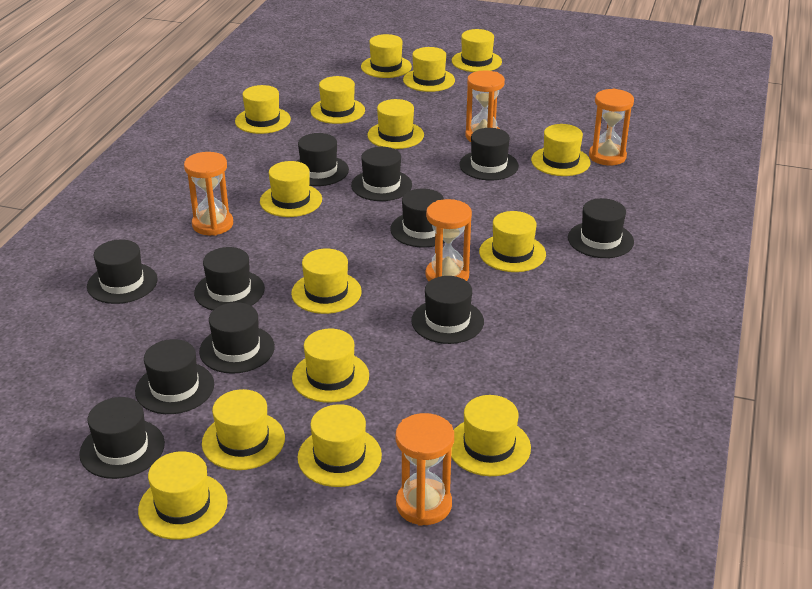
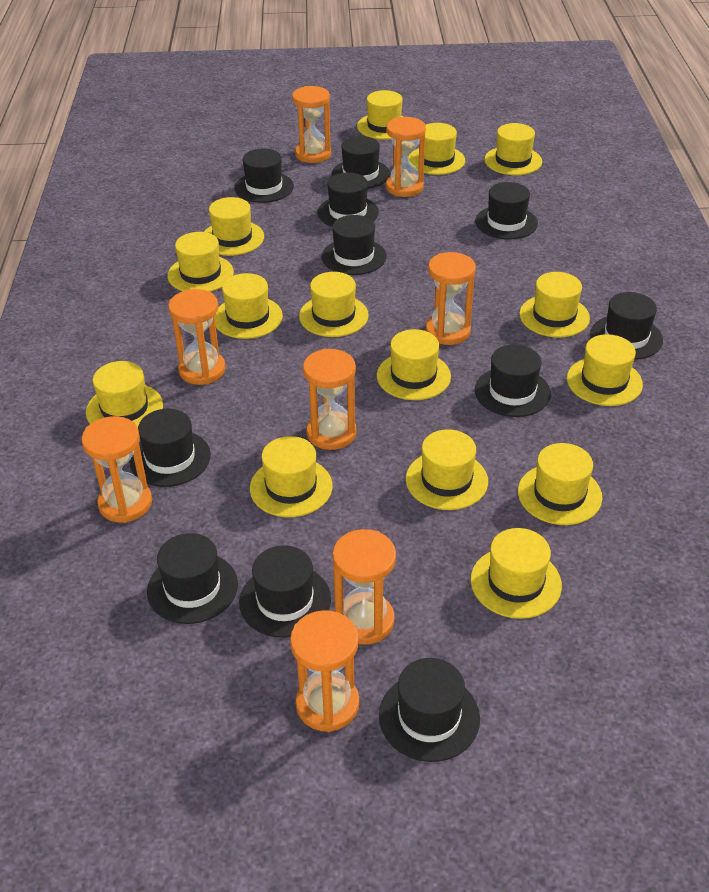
orange hourglass: 5 -> 8

